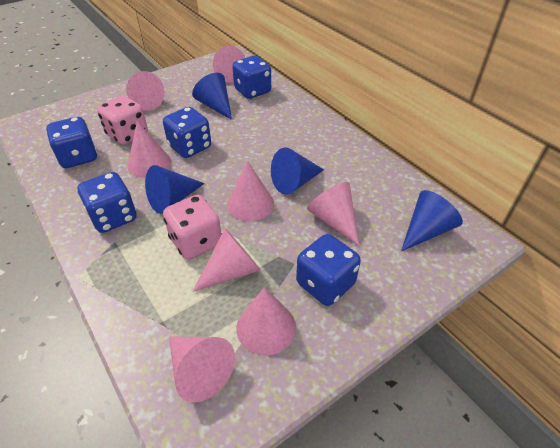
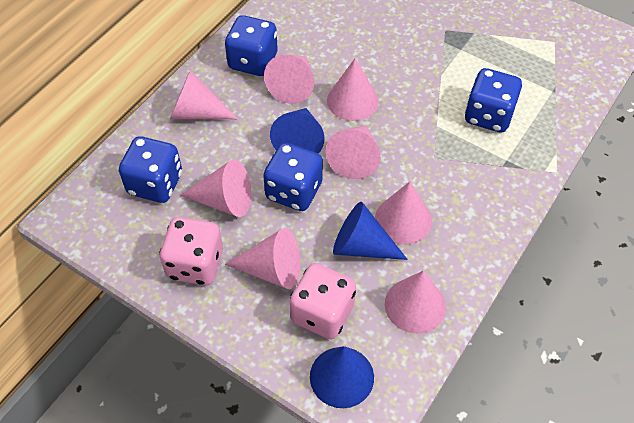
blue cone: 4 -> 3
blue dice: 5 -> 4

